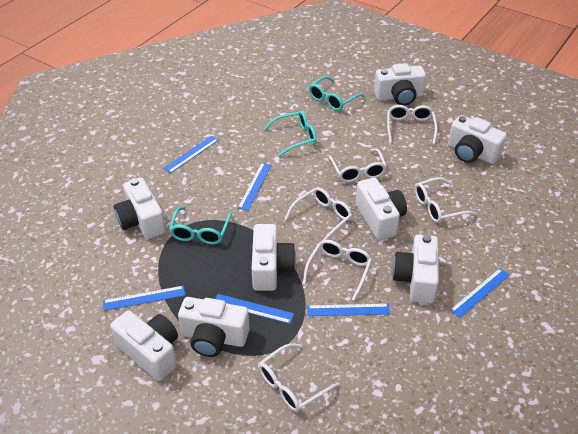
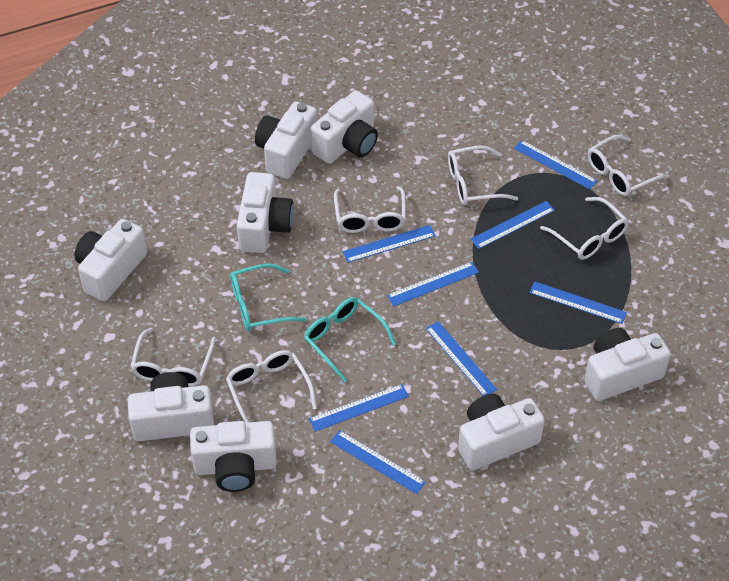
blue ruler: 6 -> 8
turquoise glasses: 3 -> 2

